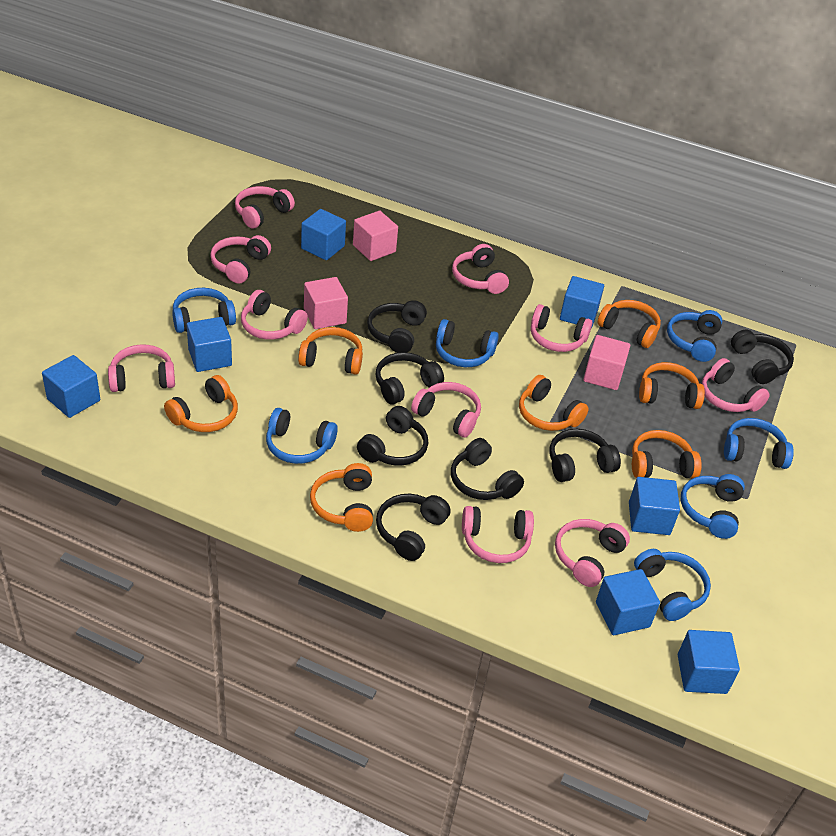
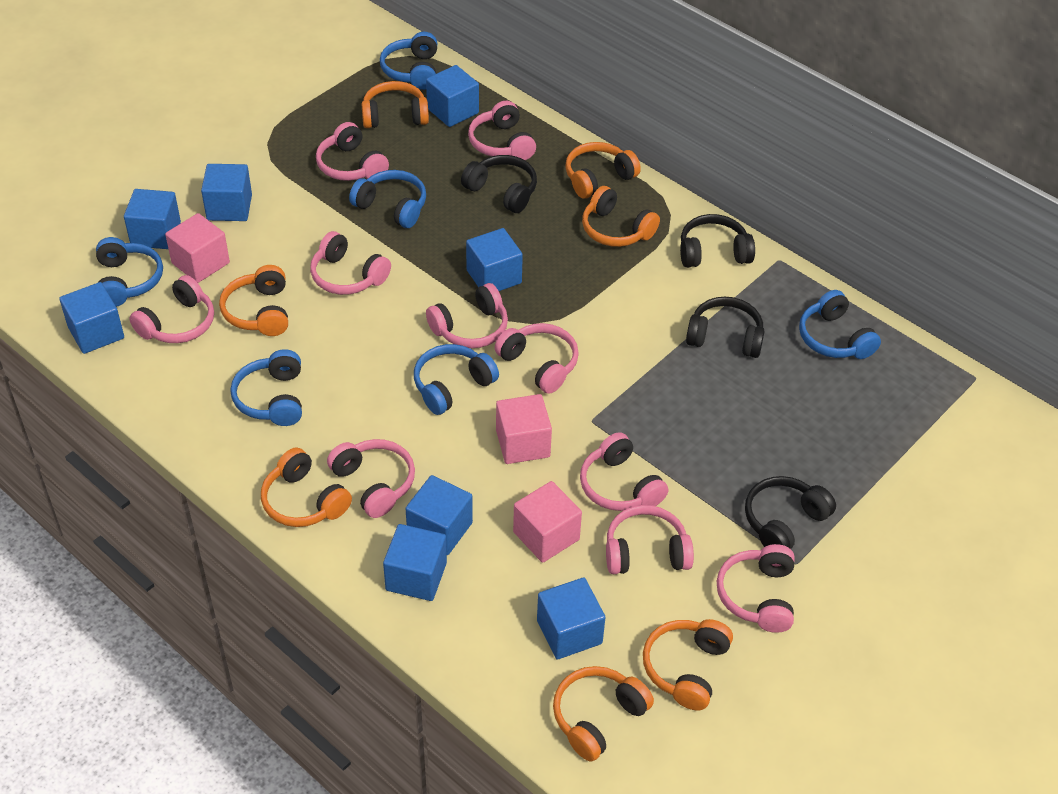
black headphones: 7 -> 4
blue cube: 7 -> 8
blue headphones: 7 -> 6

